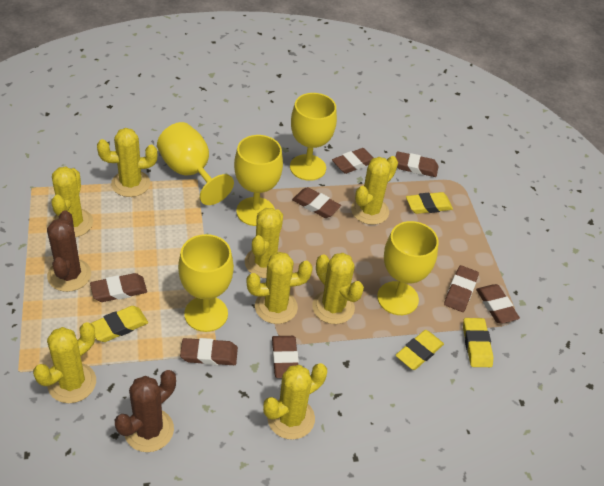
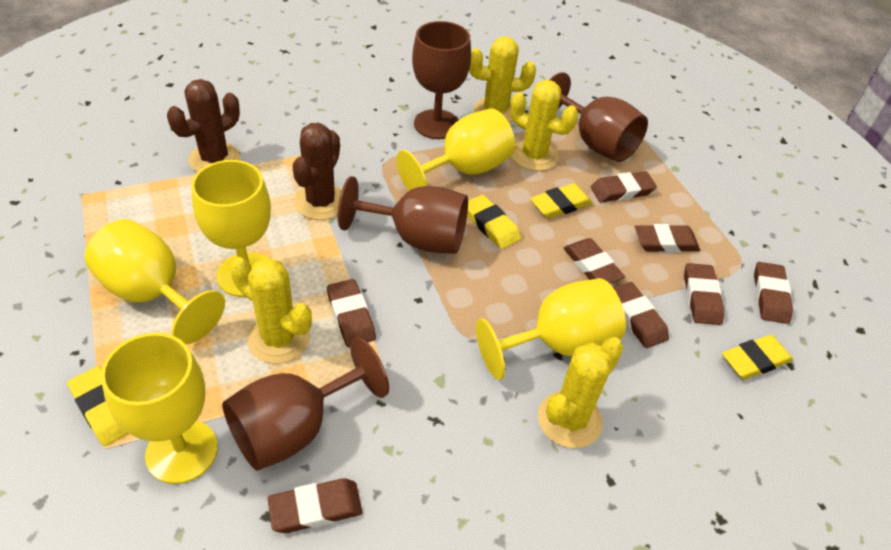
brown goblet: 0 -> 4
yellow cactus: 8 -> 4

